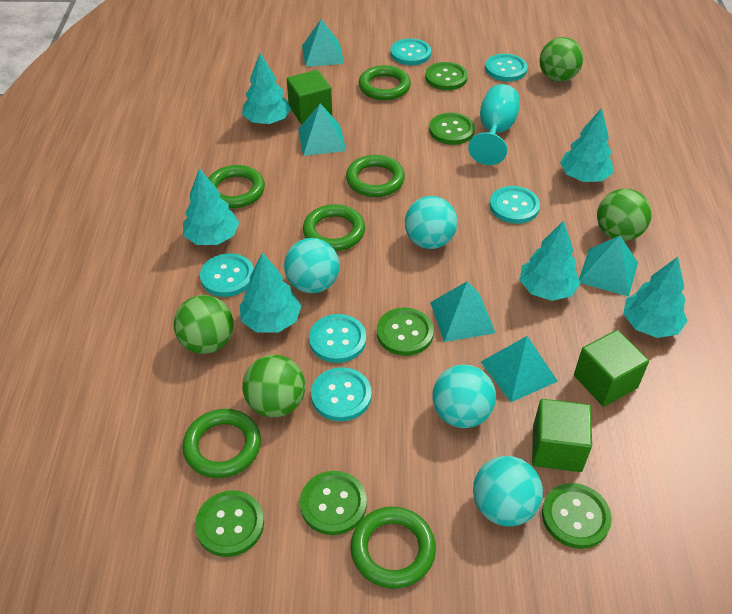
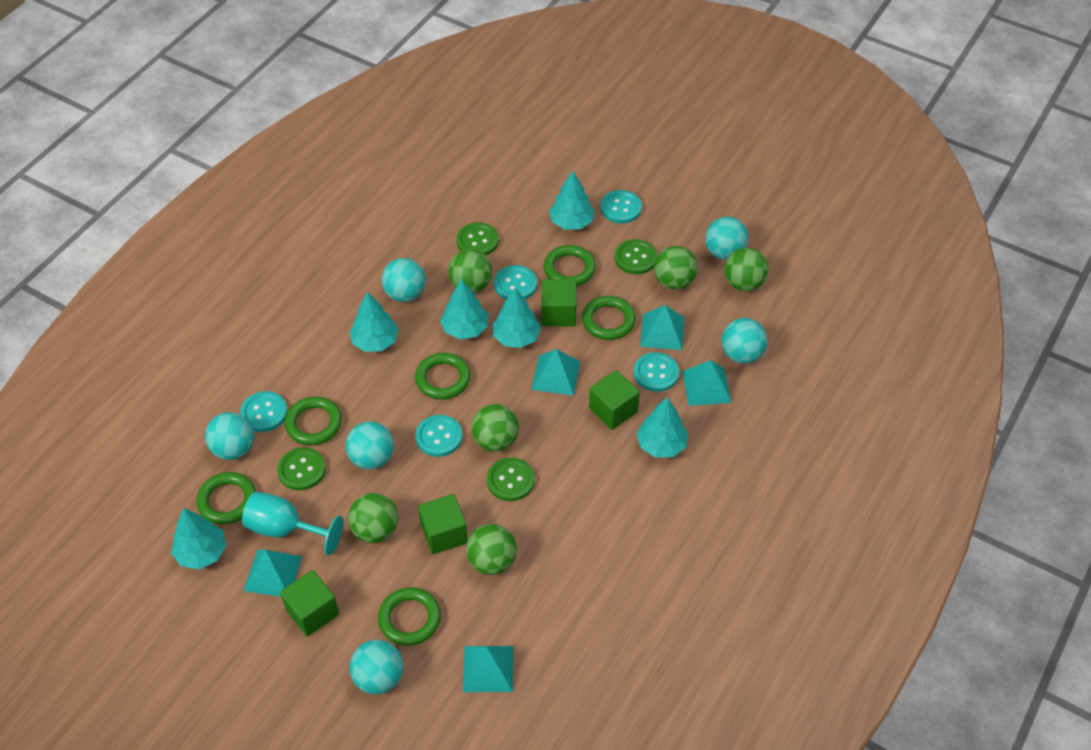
green ball: 4 -> 6
green button: 6 -> 4
green cube: 3 -> 4
turquoise ball: 4 -> 6
turquoise button: 6 -> 5

